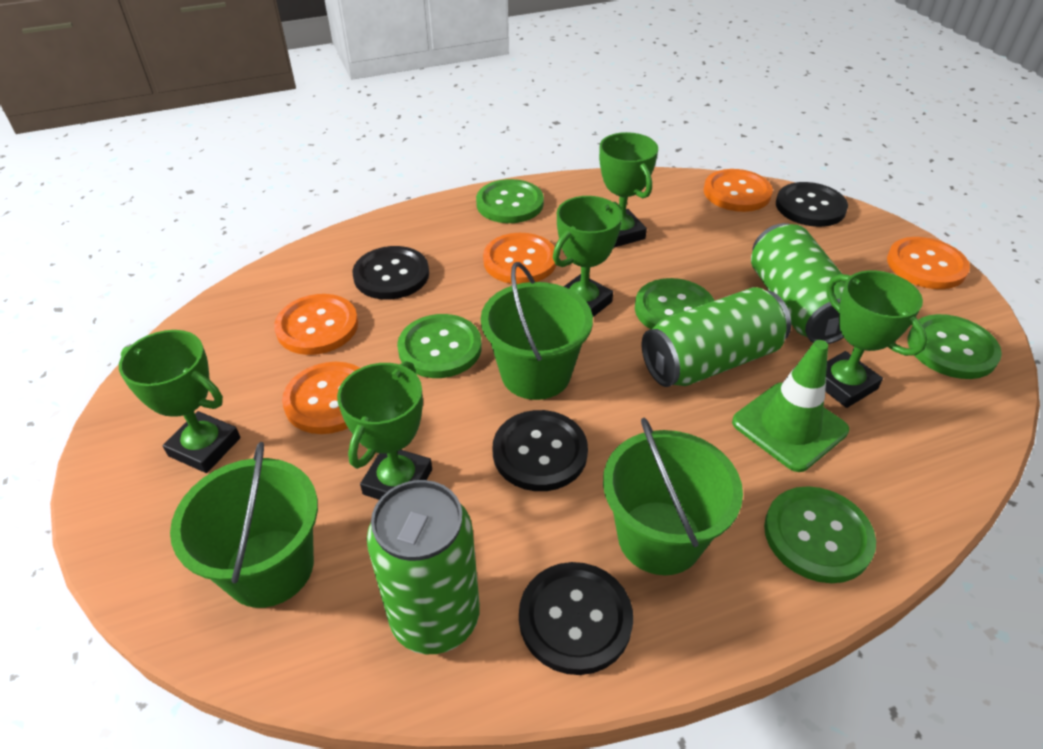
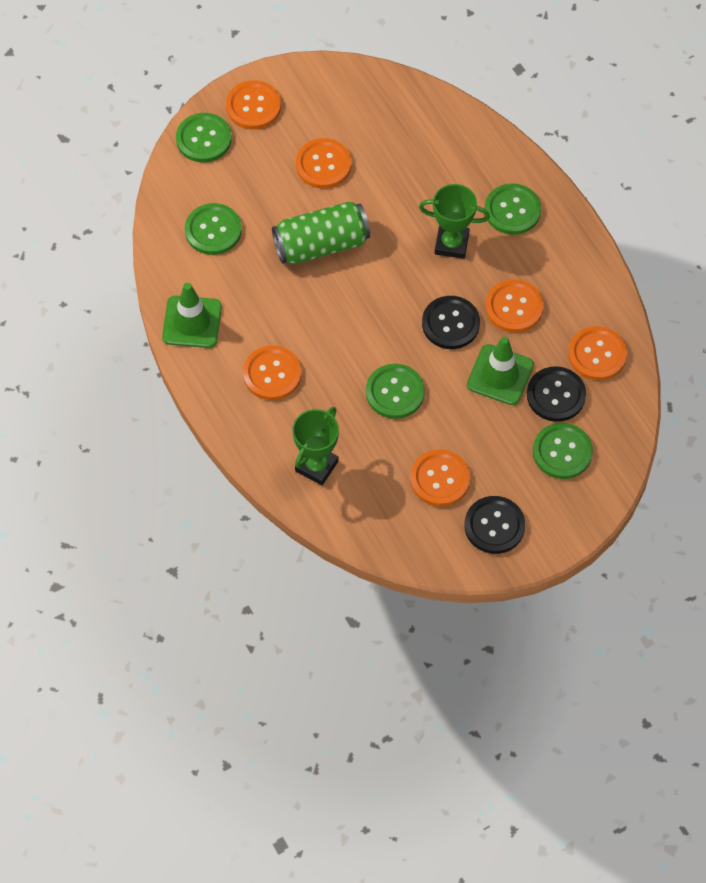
black button: 4 -> 3
green bucket: 3 -> 0
green can: 3 -> 1
green traffic cone: 1 -> 2
green trophy: 5 -> 2
orange button: 5 -> 6

